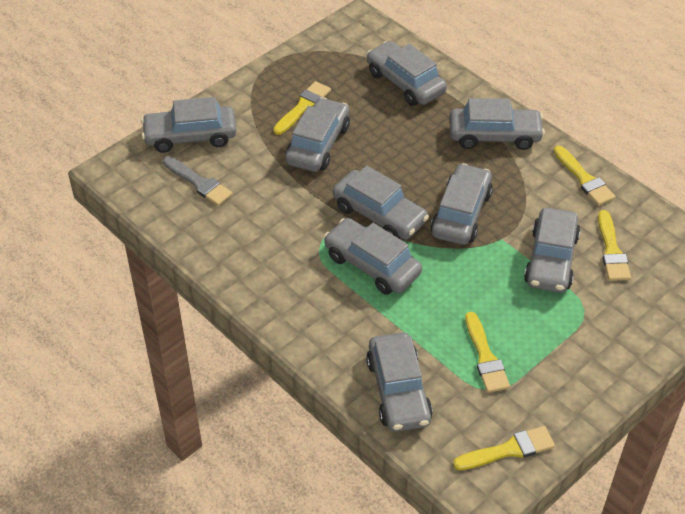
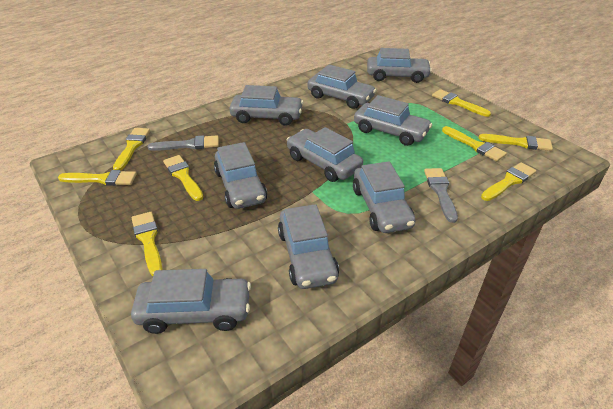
grey brush: 1 -> 2
yellow brush: 5 -> 8

